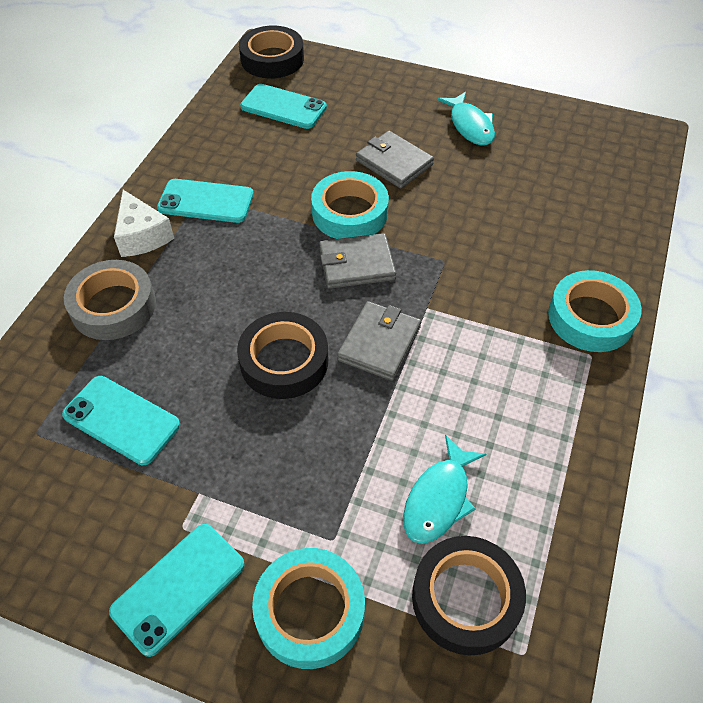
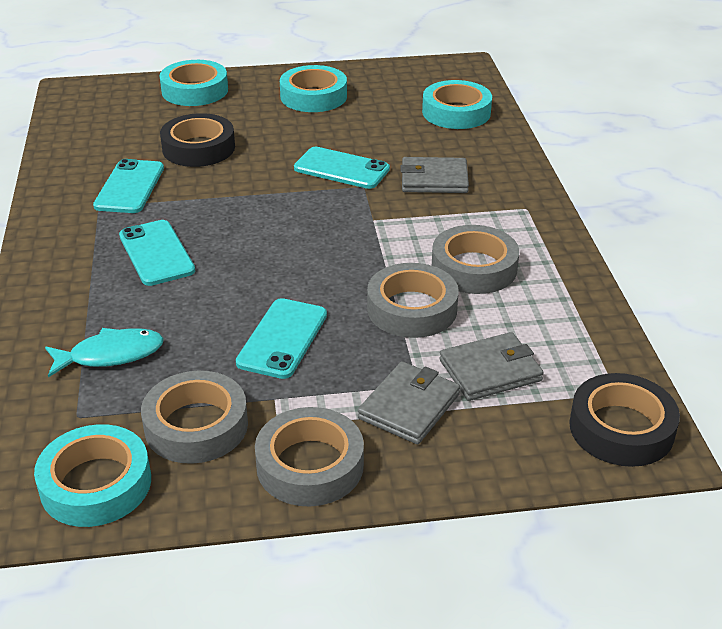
black tape: 3 -> 2
grey tape: 1 -> 4
turquoise fish: 2 -> 1
turquoise tape: 3 -> 4
white cheese: 1 -> 0

